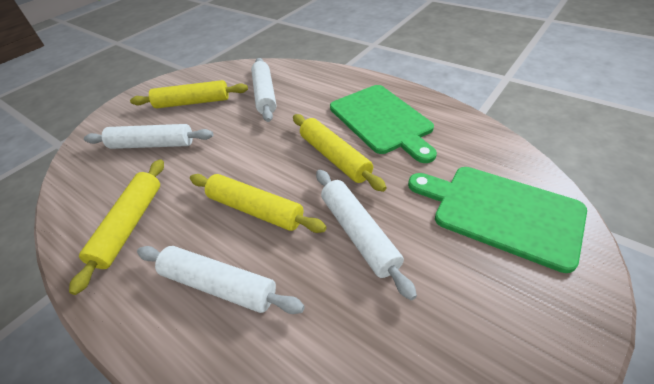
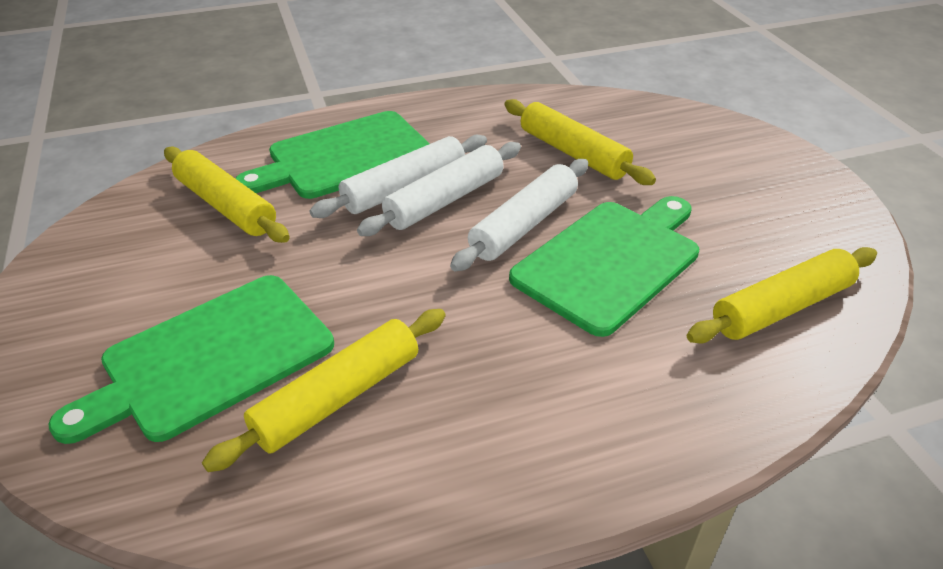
green cutting board: 2 -> 3
white rolling pin: 4 -> 3

